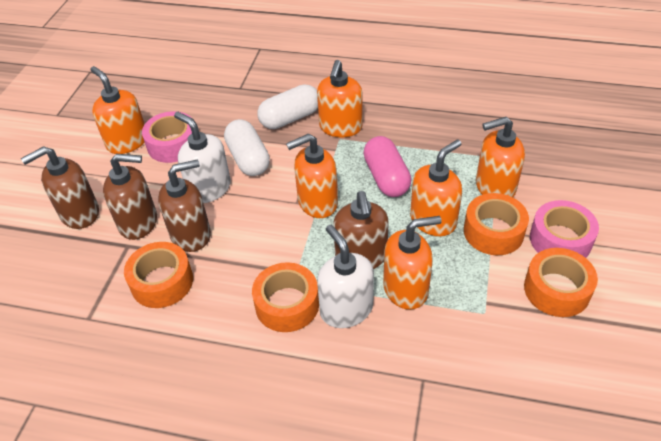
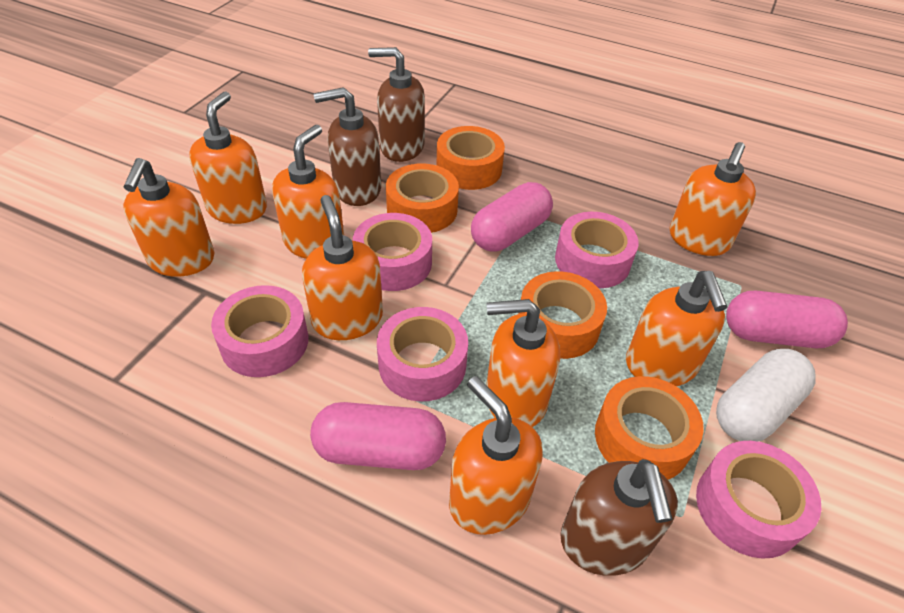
brown soap dispenser: 4 -> 3
orange soap dispenser: 6 -> 8
pink capsule: 1 -> 3
pink tape: 2 -> 5
white capsule: 2 -> 1
white soap dispenser: 2 -> 0

